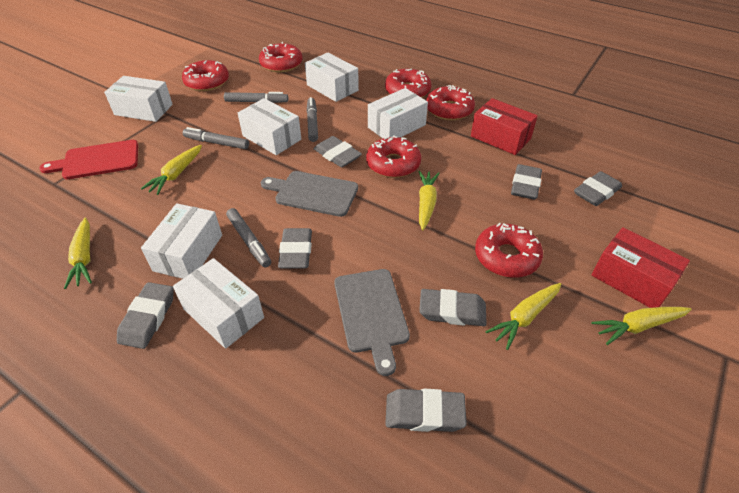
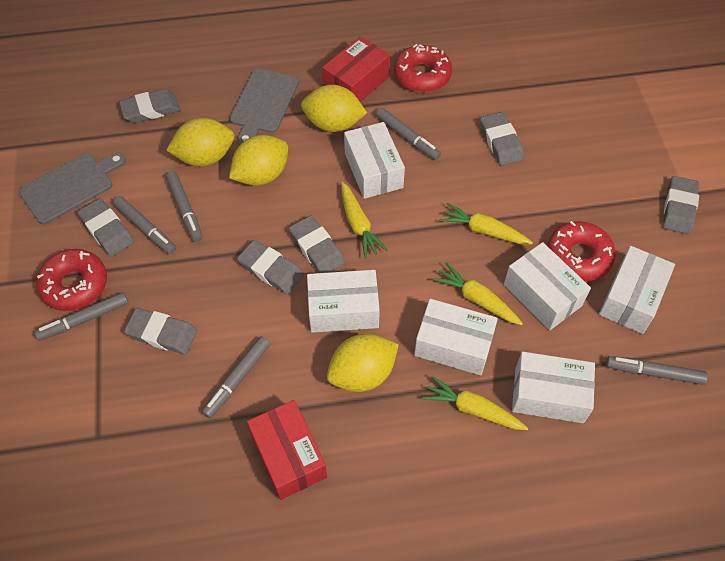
grey marker: 4 -> 6
red cutting board: 1 -> 0
red donut: 6 -> 3
yellow carrot: 5 -> 4
yellow lemon: 0 -> 4

